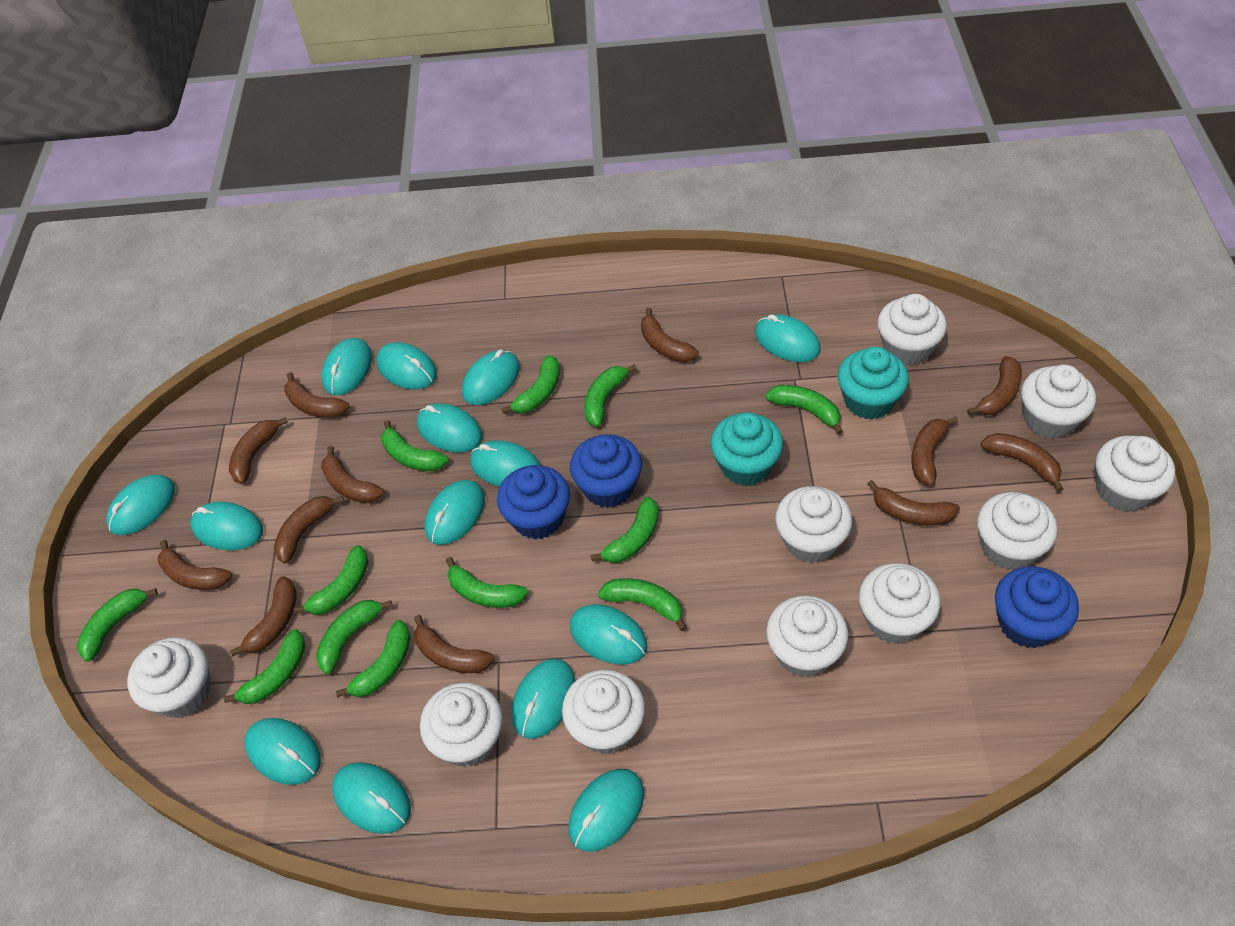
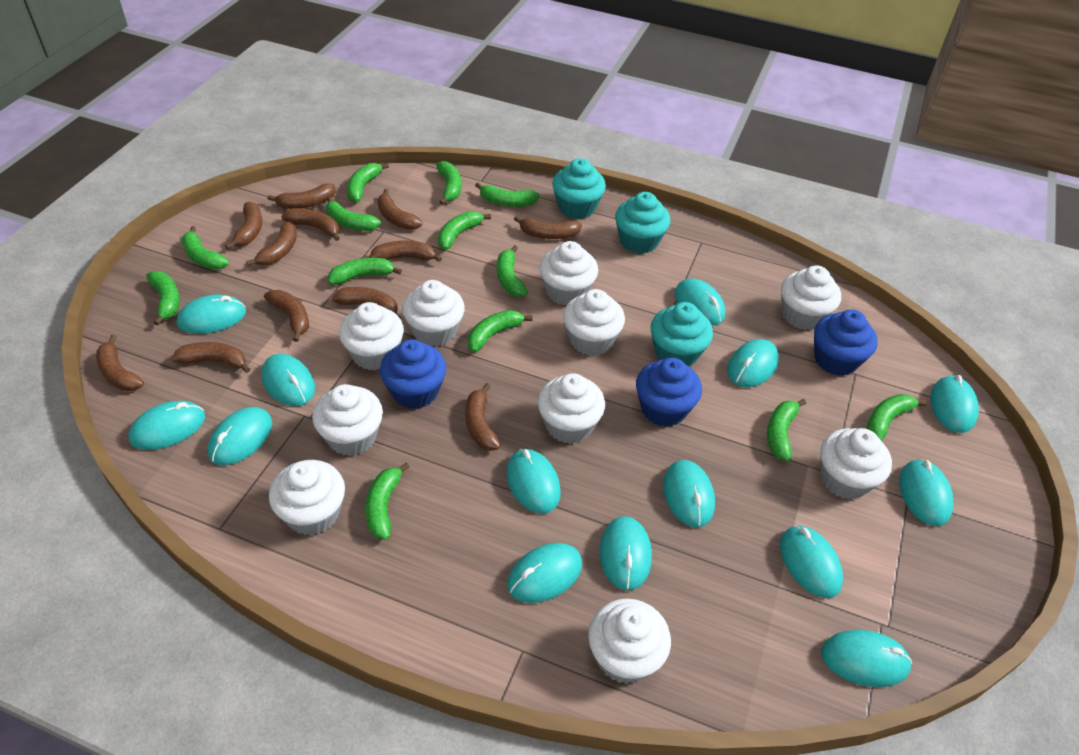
green banana: 12 -> 13
turquoise cupcake: 2 -> 3

